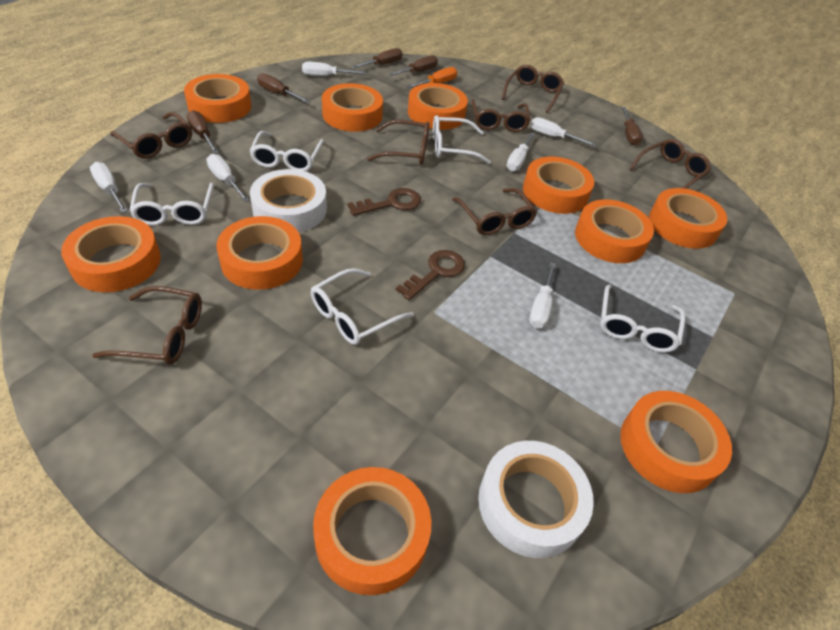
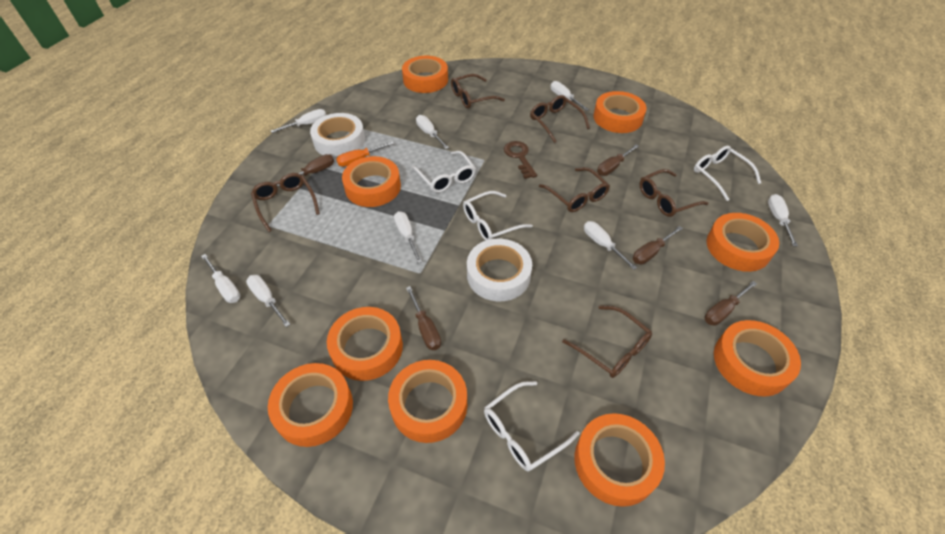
brown glasses: 7 -> 6
brown key: 2 -> 1
orange tape: 10 -> 9
white glasses: 5 -> 4
white screwdriver: 6 -> 8

